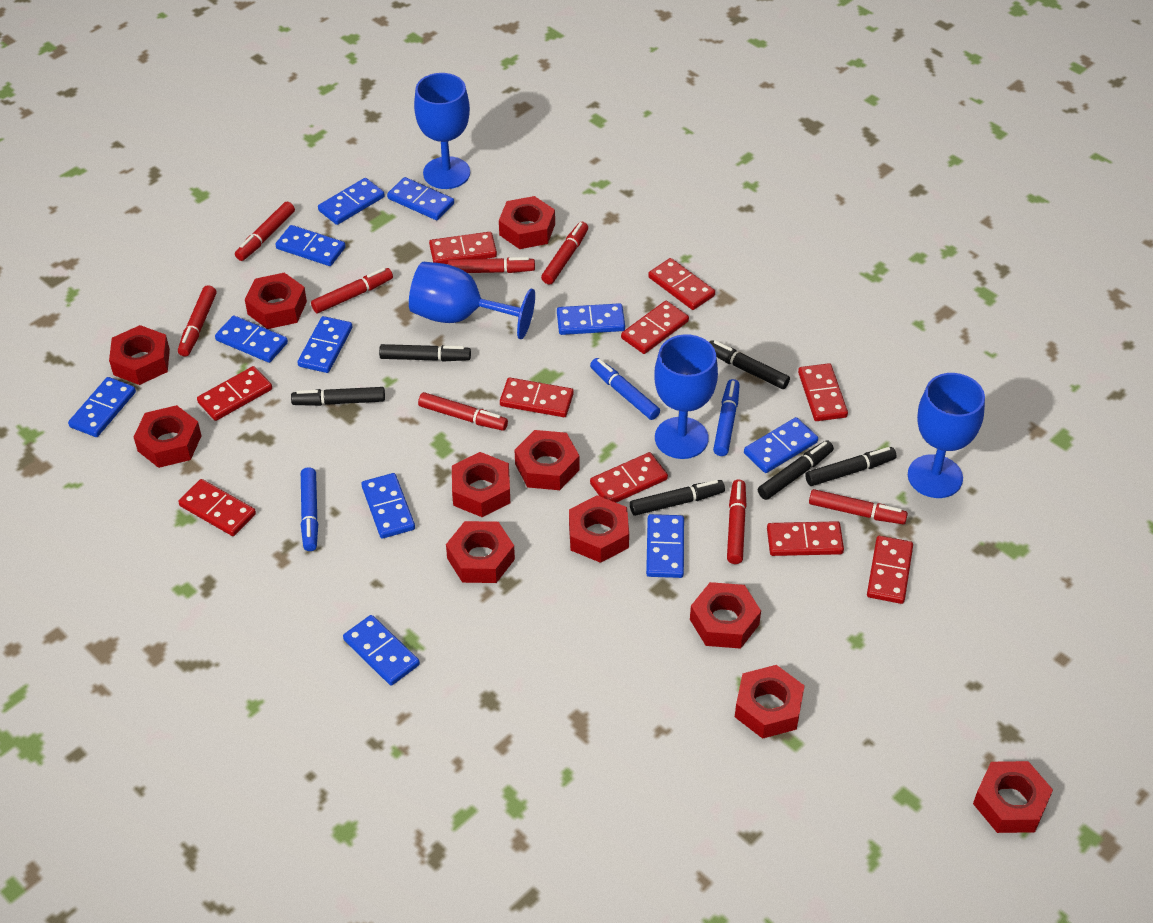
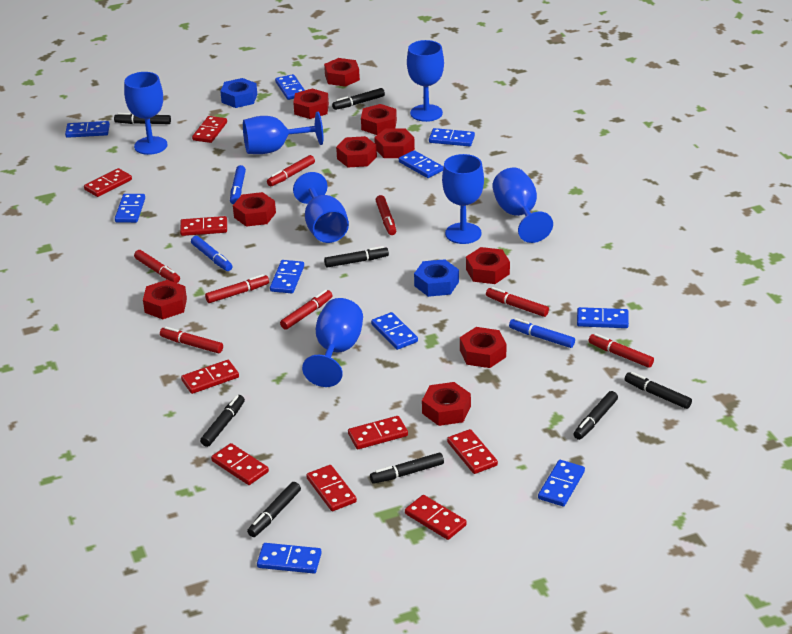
black marker: 6 -> 8
blue domino: 11 -> 10
blue goblet: 4 -> 7
blue nut: 0 -> 2
red domino: 10 -> 9
red nut: 11 -> 10

